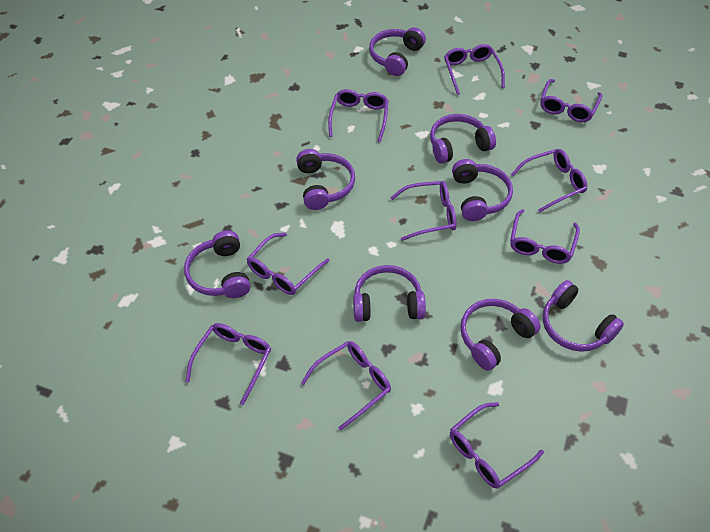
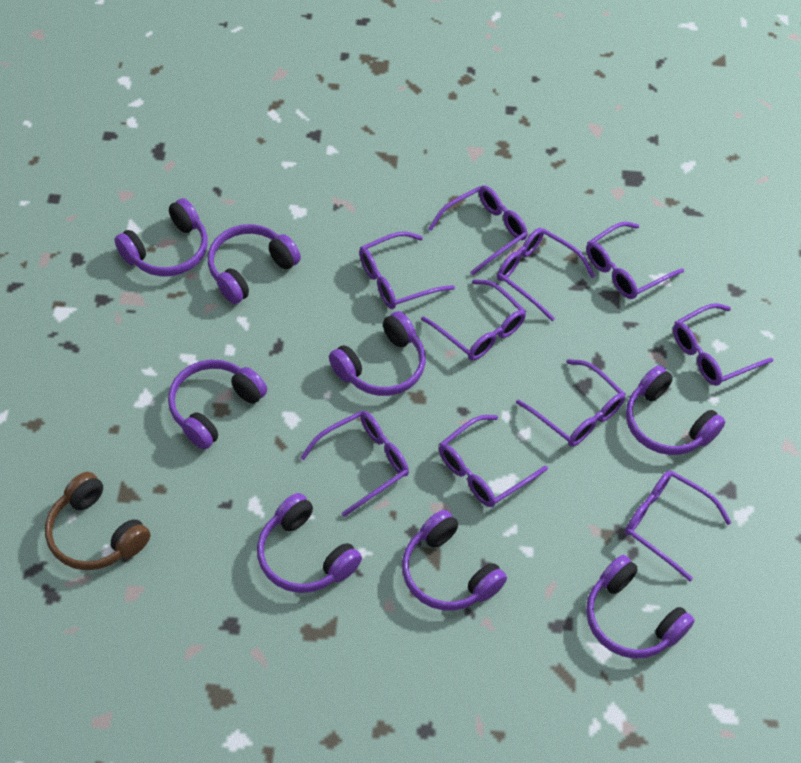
brown headphones: 0 -> 1

